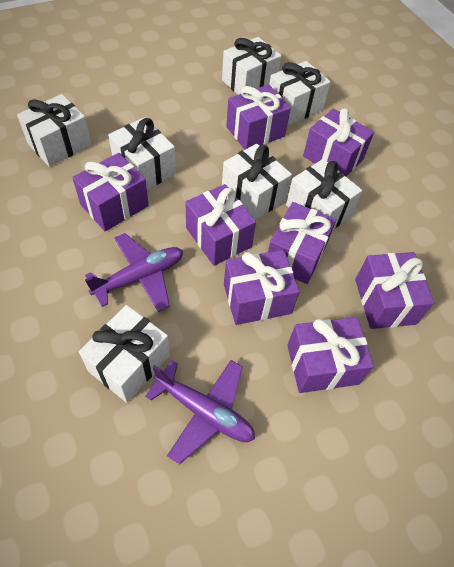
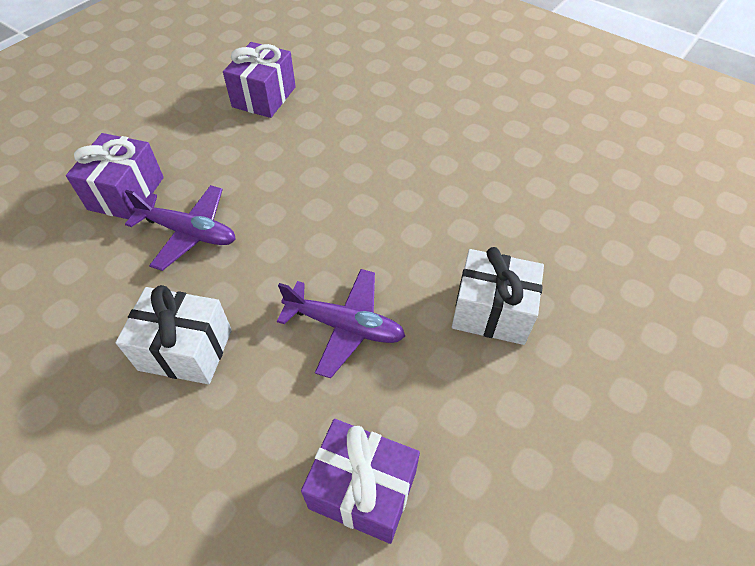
purple gift: 8 -> 3
white gift: 7 -> 2

